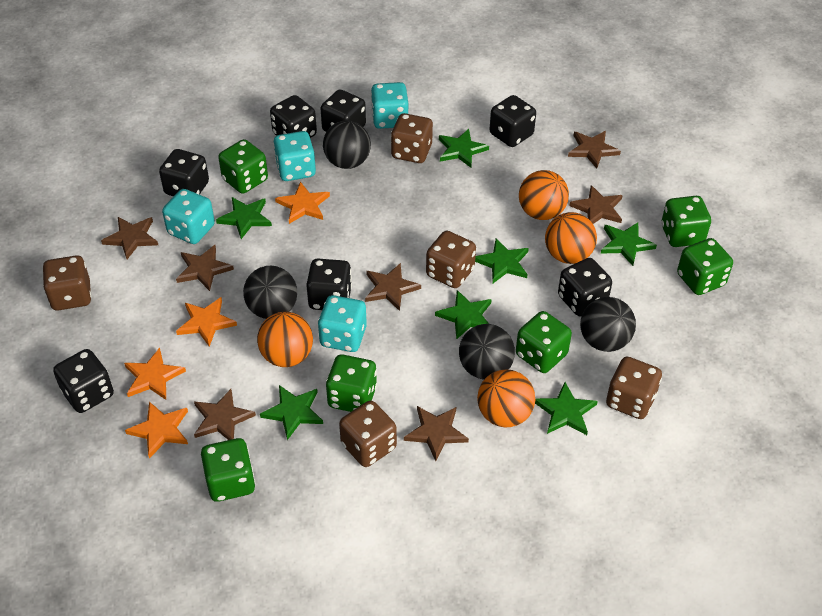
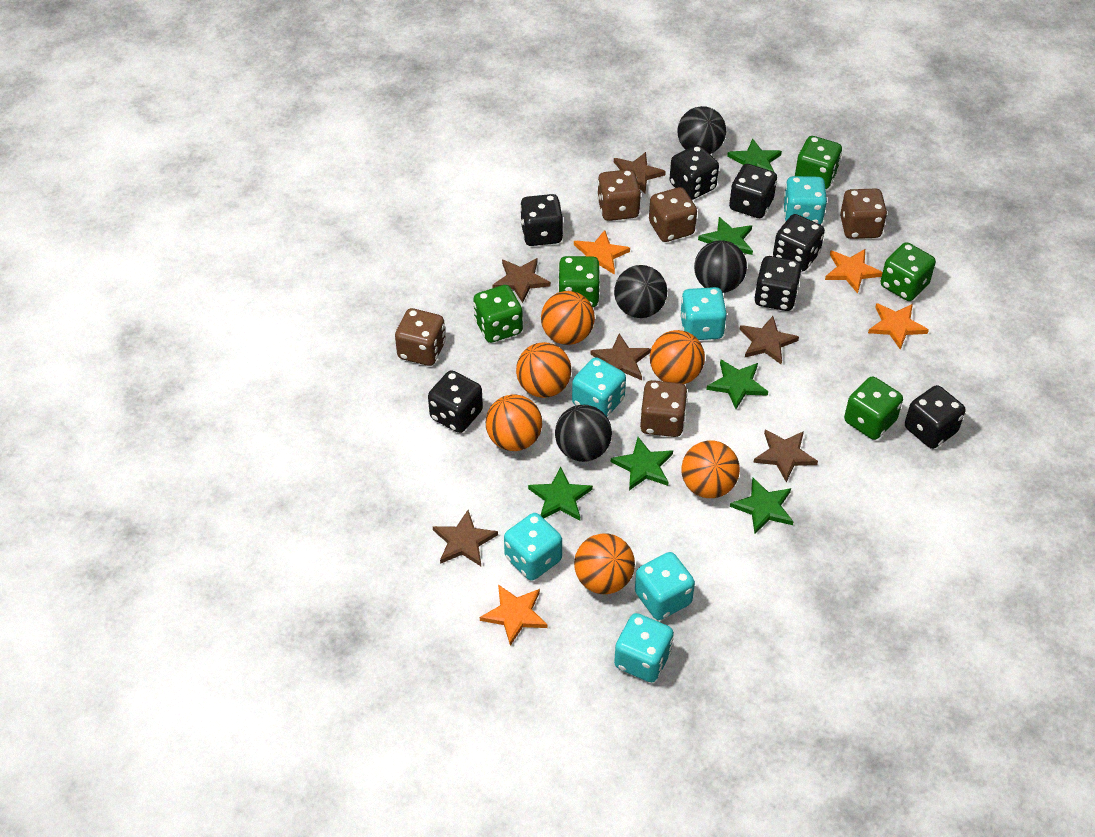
brown star: 7 -> 6
green dice: 6 -> 5
green star: 7 -> 6
orange ball: 4 -> 6
turquoise dice: 4 -> 6

